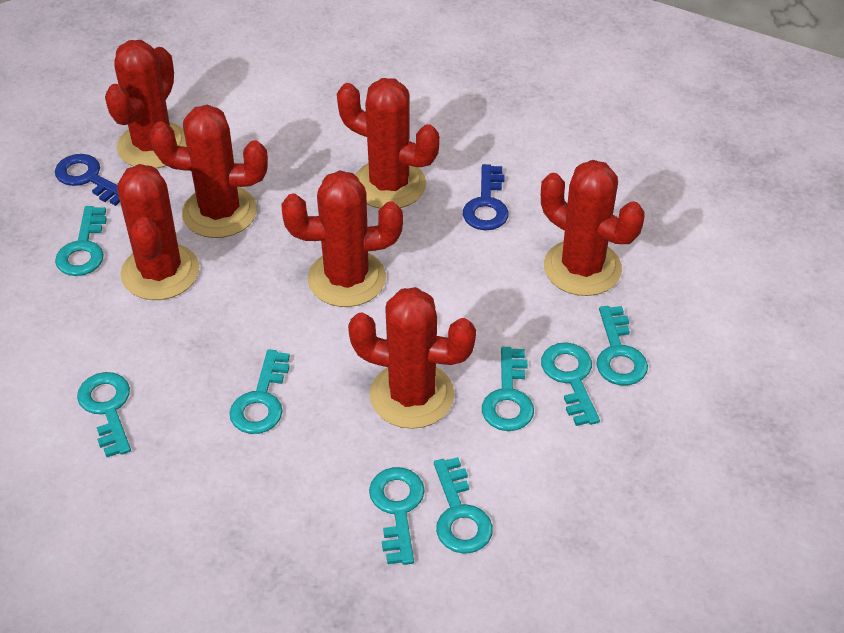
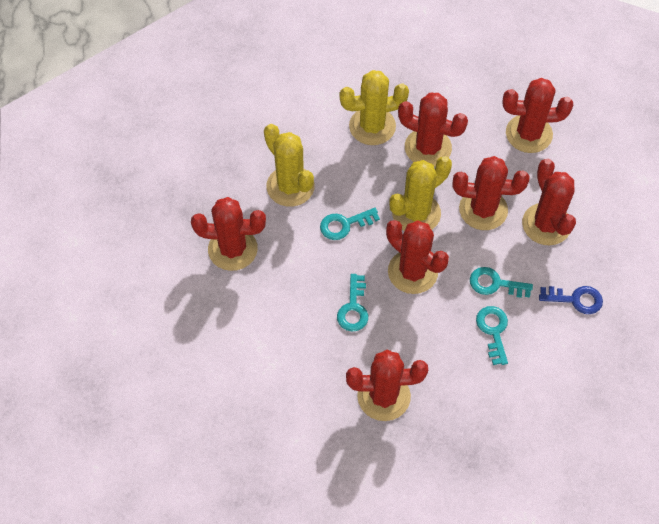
blue key: 2 -> 1
turquoise key: 8 -> 4
yellow cactus: 0 -> 3

